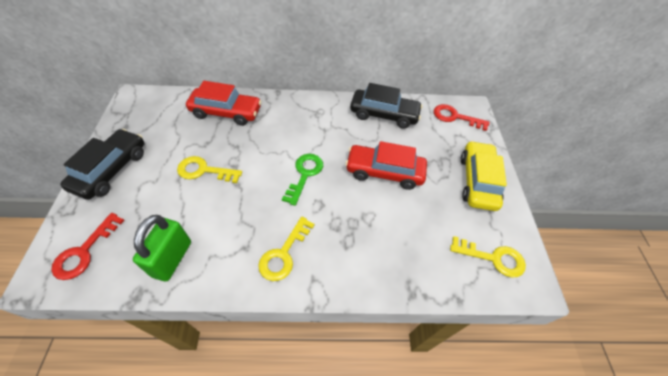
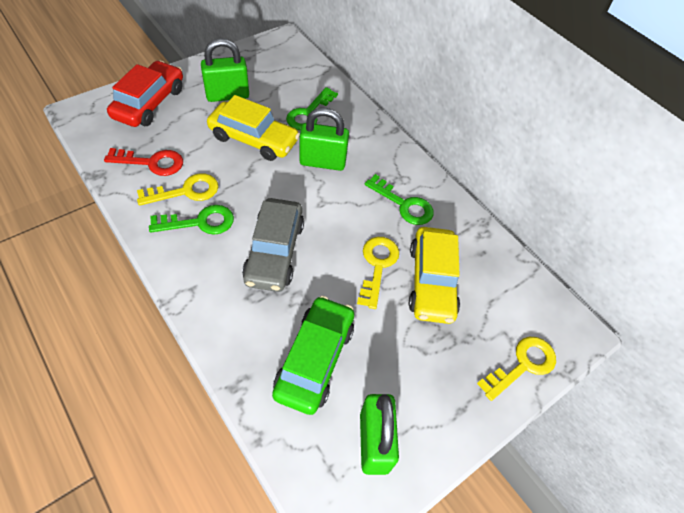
black car: 2 -> 0
green car: 0 -> 1
green key: 1 -> 3
green padlock: 1 -> 3
grey car: 0 -> 1
red car: 2 -> 1
red key: 2 -> 1
yellow car: 1 -> 2

